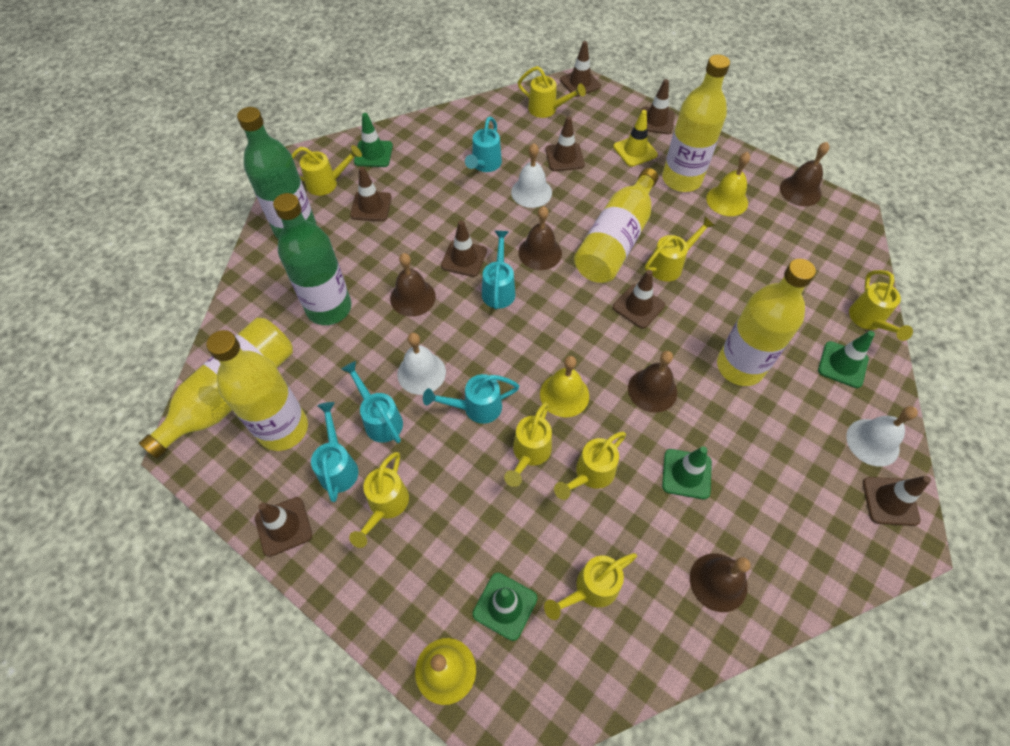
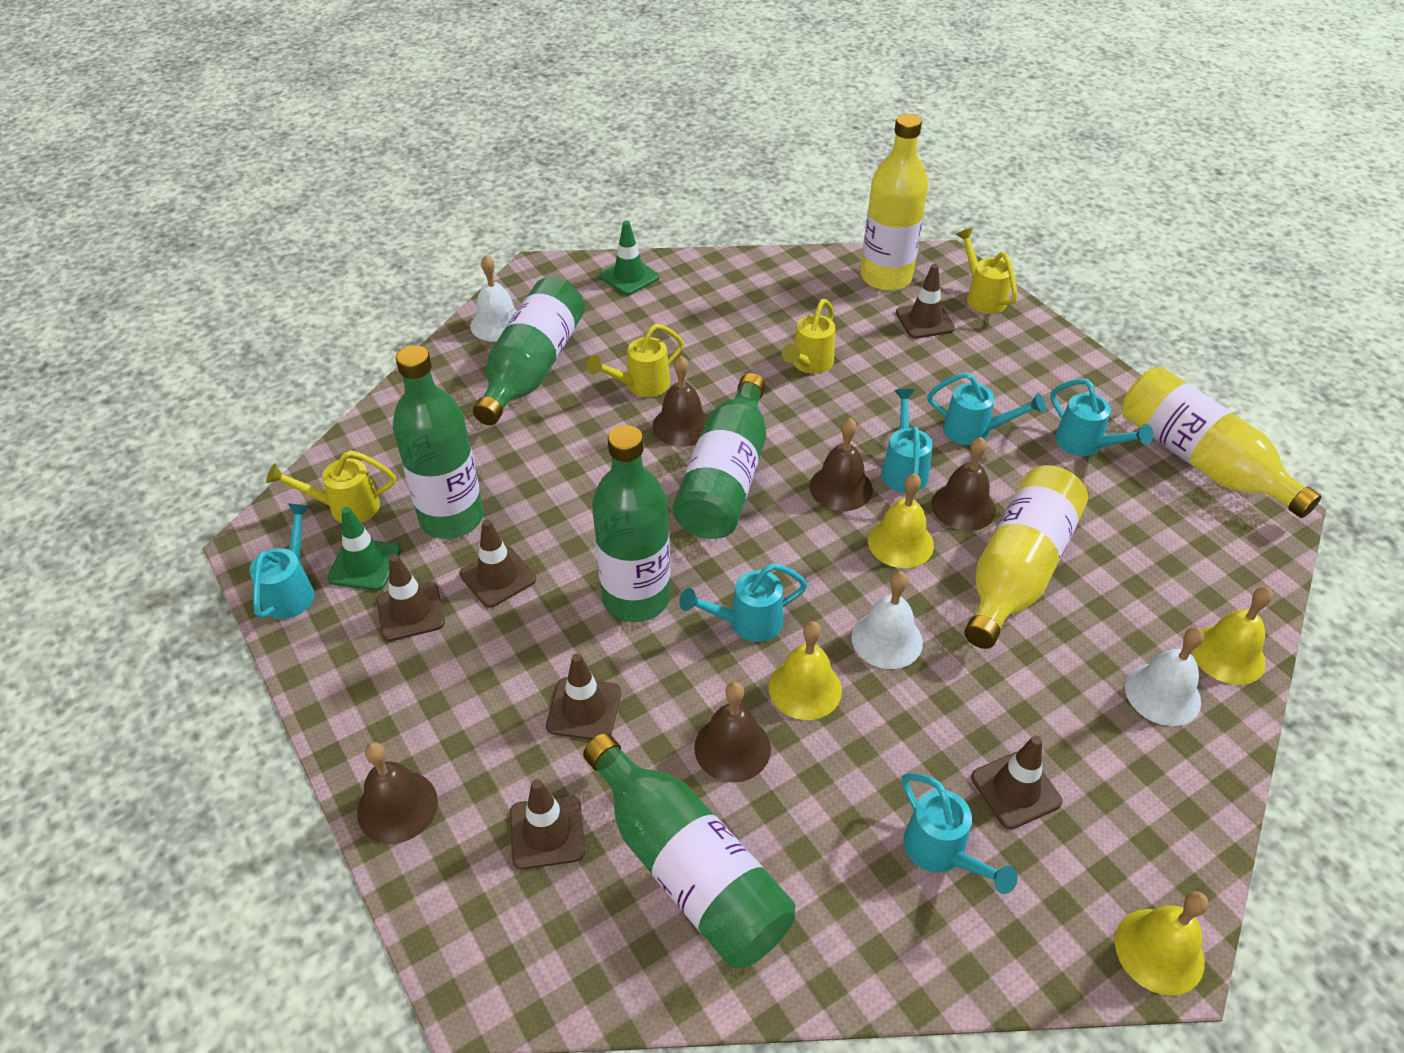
brown traffic cone: 8 -> 6
green bottle: 2 -> 5
green traffic cone: 4 -> 2
turquoise watering can: 5 -> 6
yellow bell: 3 -> 4
yellow bottle: 5 -> 3
yellow traffic cone: 1 -> 0
yellow watering can: 8 -> 4

